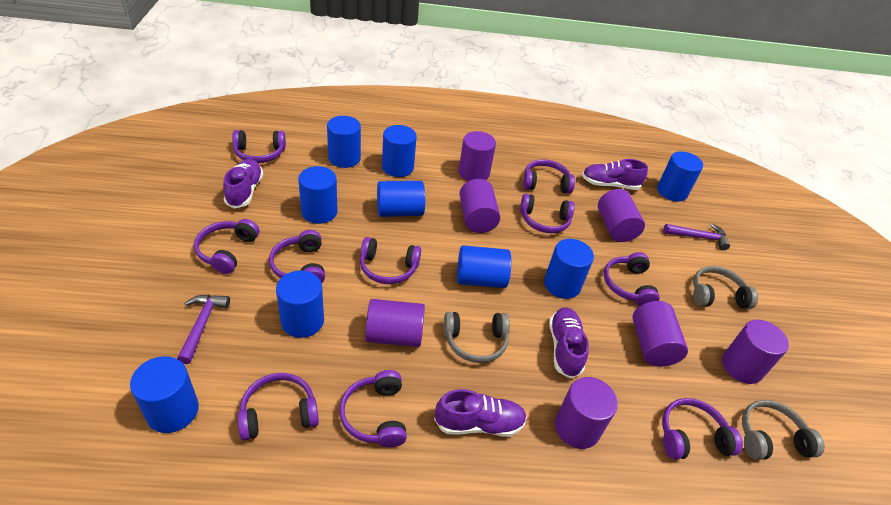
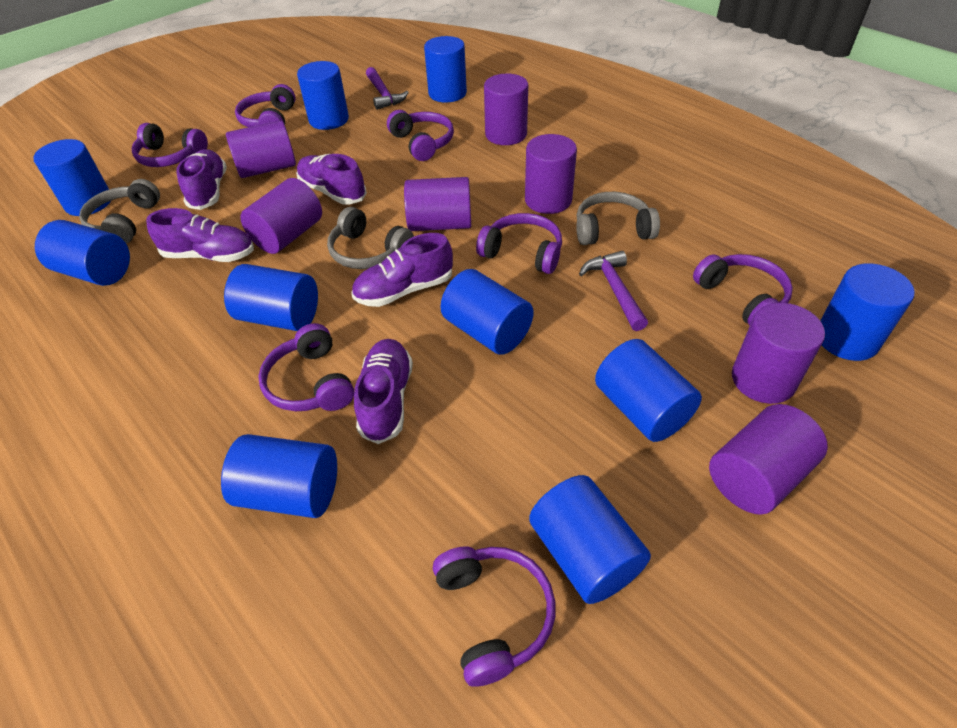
blue cylinder: 9 -> 10
purple headphones: 10 -> 7
purple shoe: 4 -> 5

